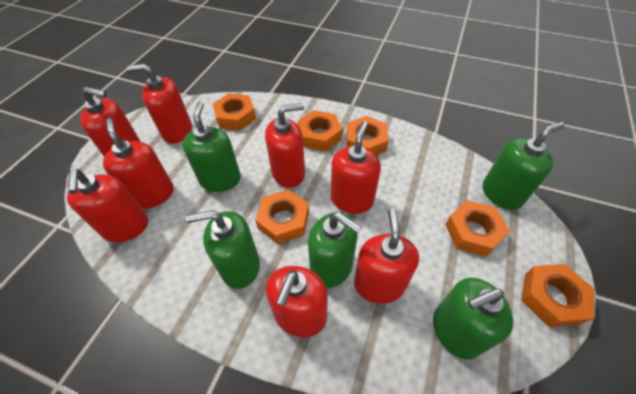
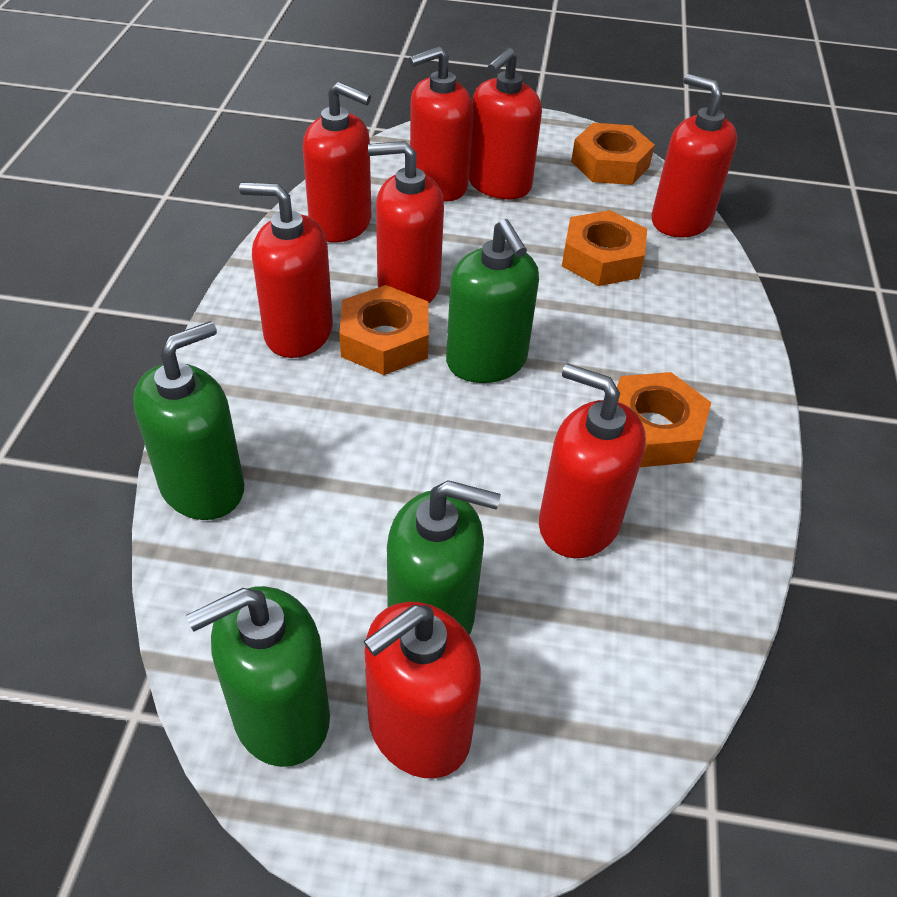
green soap dispenser: 5 -> 4
orange nut: 6 -> 4

